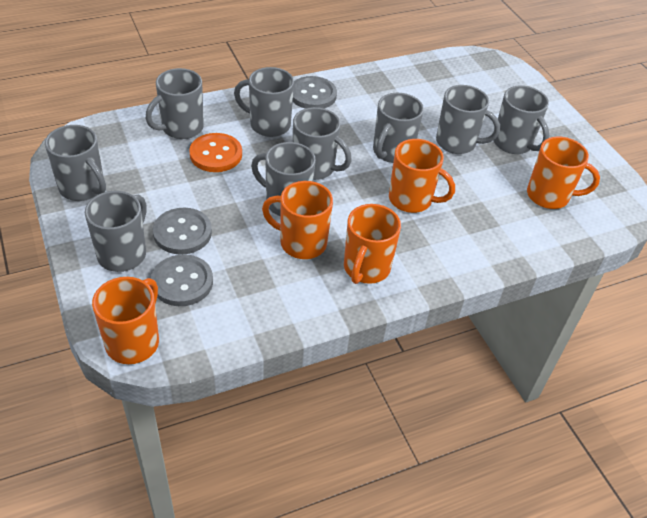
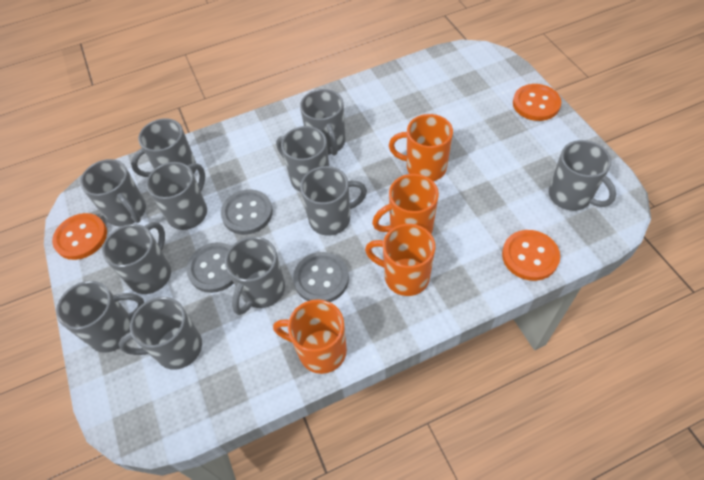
grey mug: 9 -> 11
orange button: 1 -> 3
orange mug: 5 -> 4

